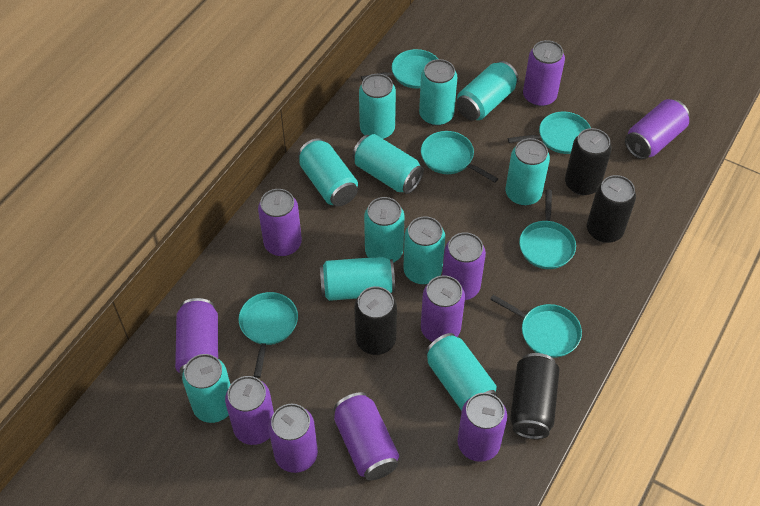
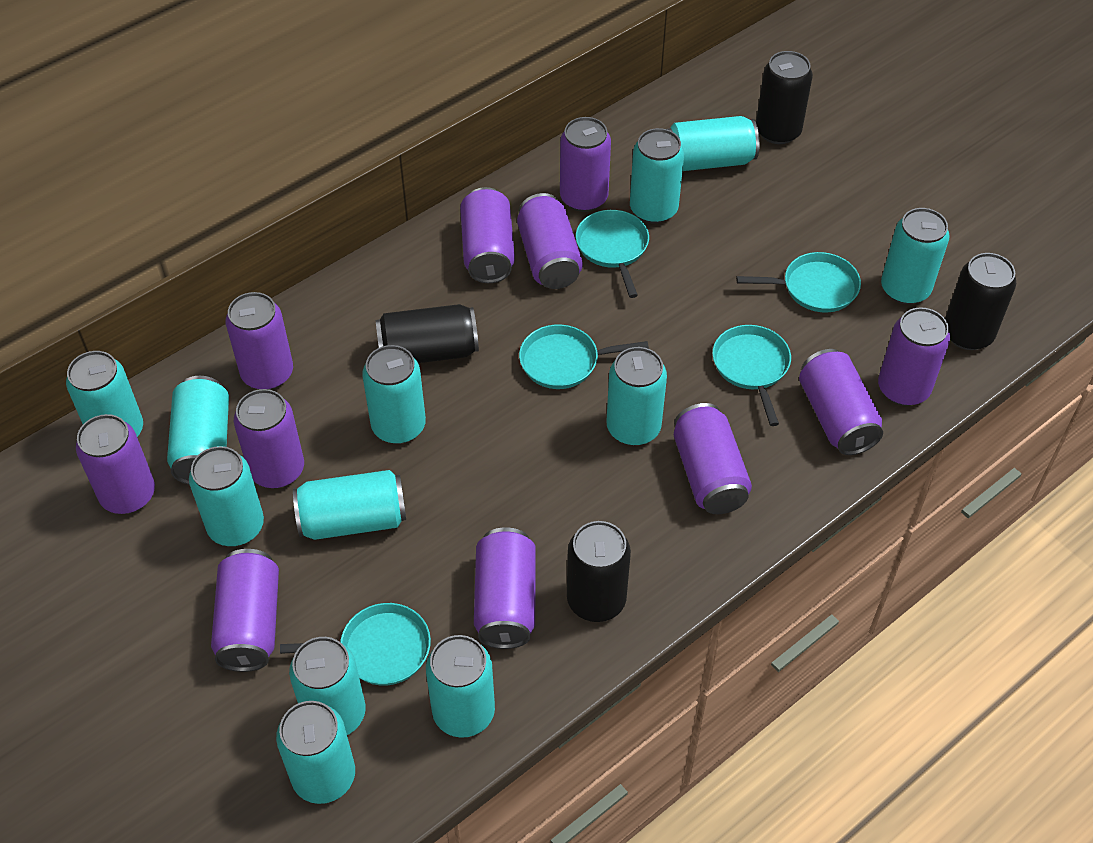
purple can: 10 -> 11
turquoise can: 11 -> 12
turquoise pan: 6 -> 5

